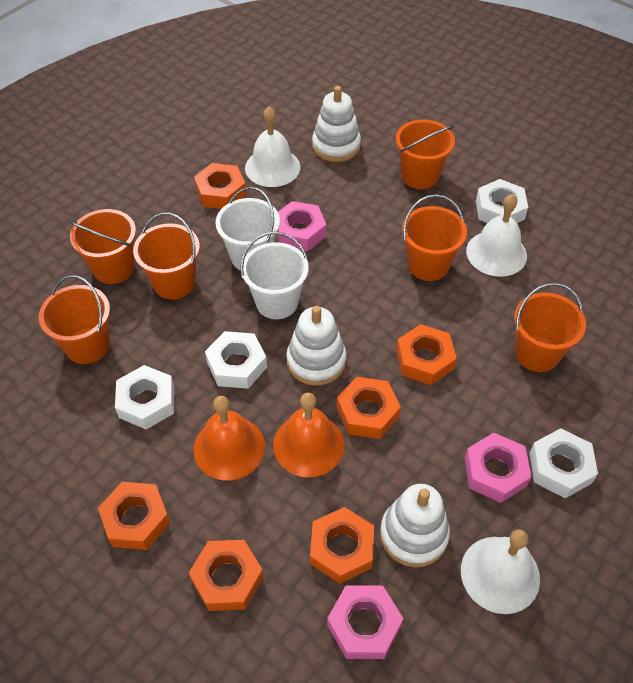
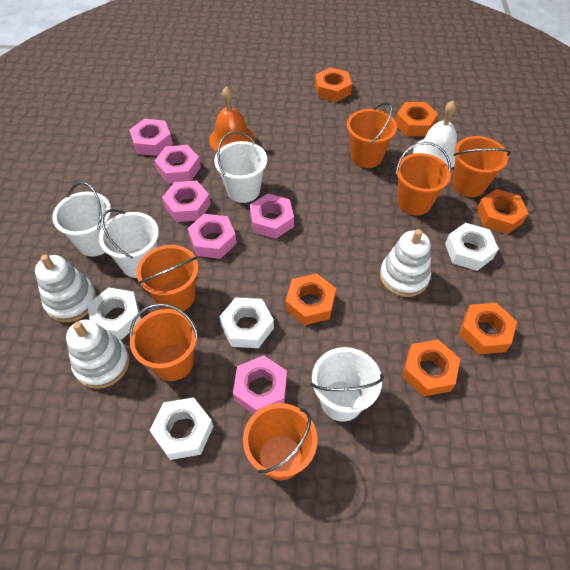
orange bell: 2 -> 1
pink nut: 3 -> 6
white bell: 3 -> 1
white bucket: 2 -> 4

